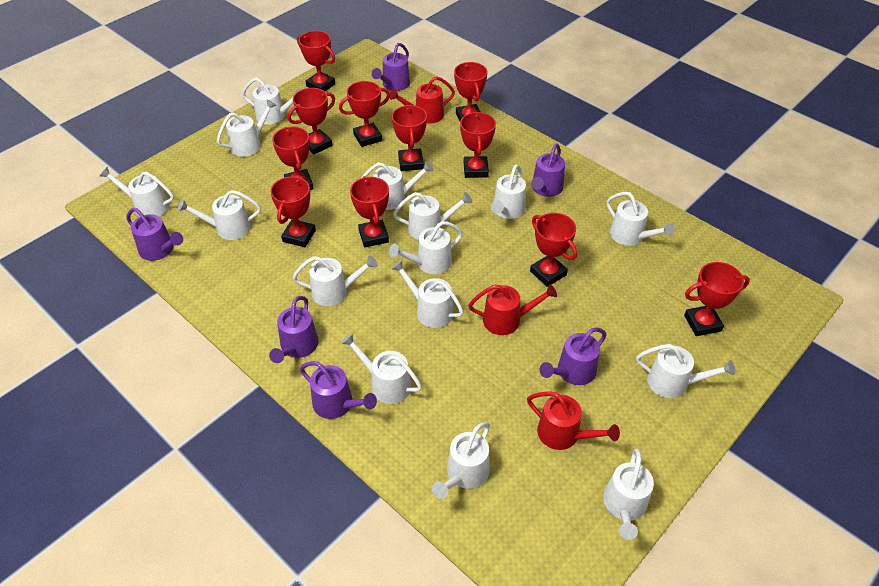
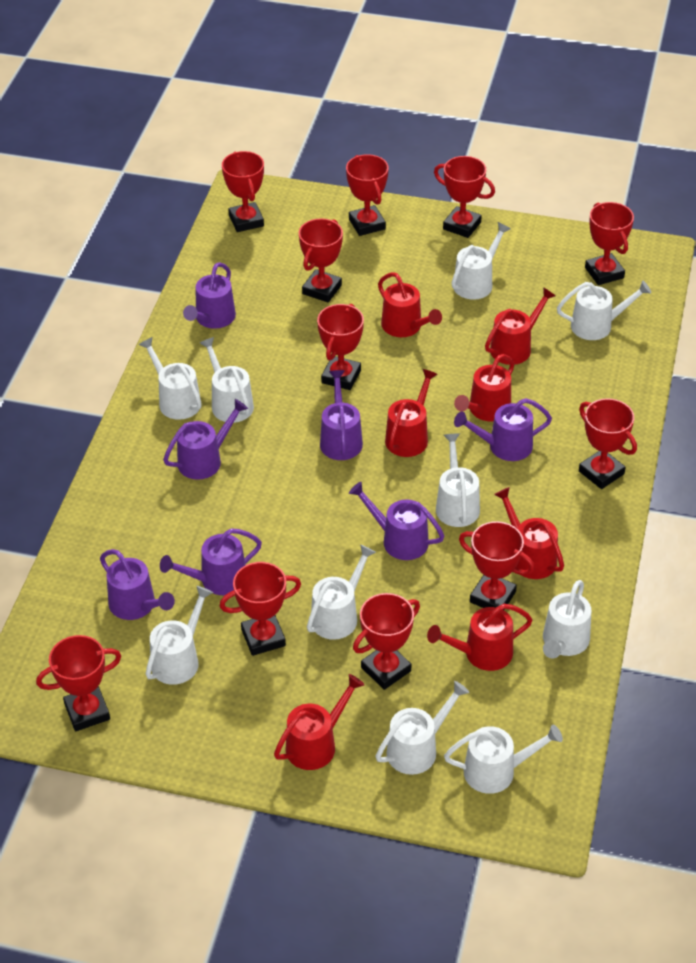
purple watering can: 6 -> 7
red watering can: 3 -> 7
white watering can: 15 -> 10

